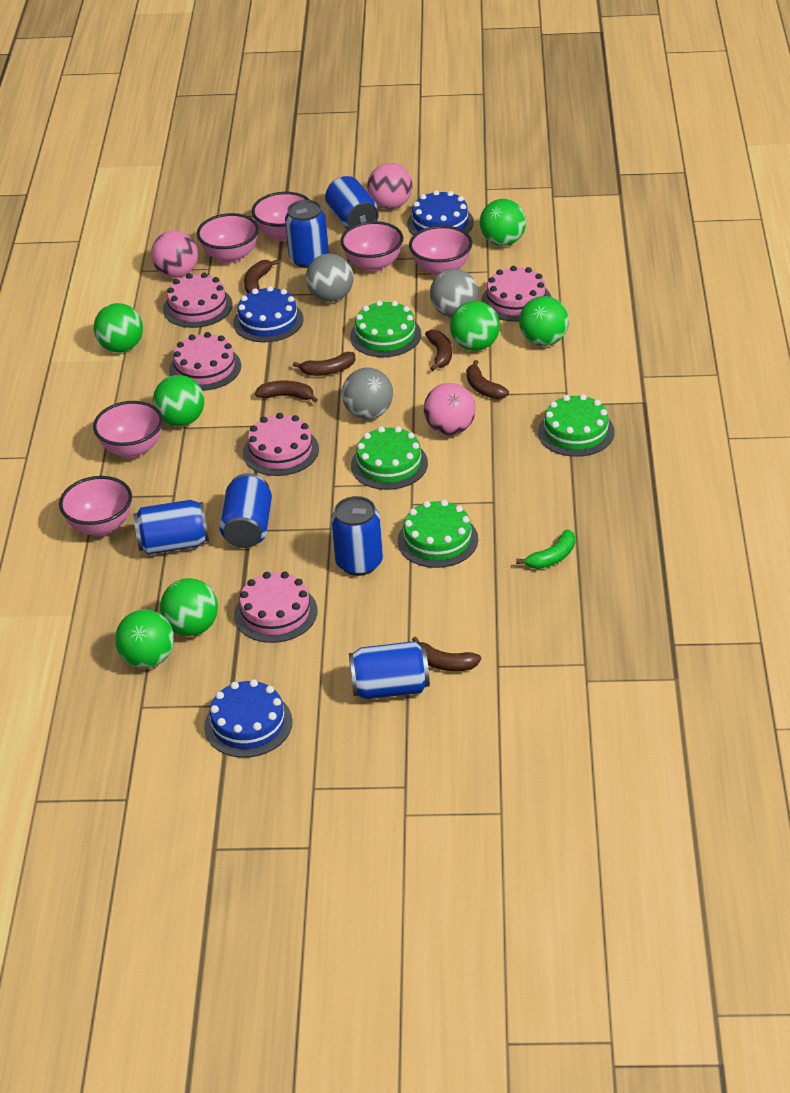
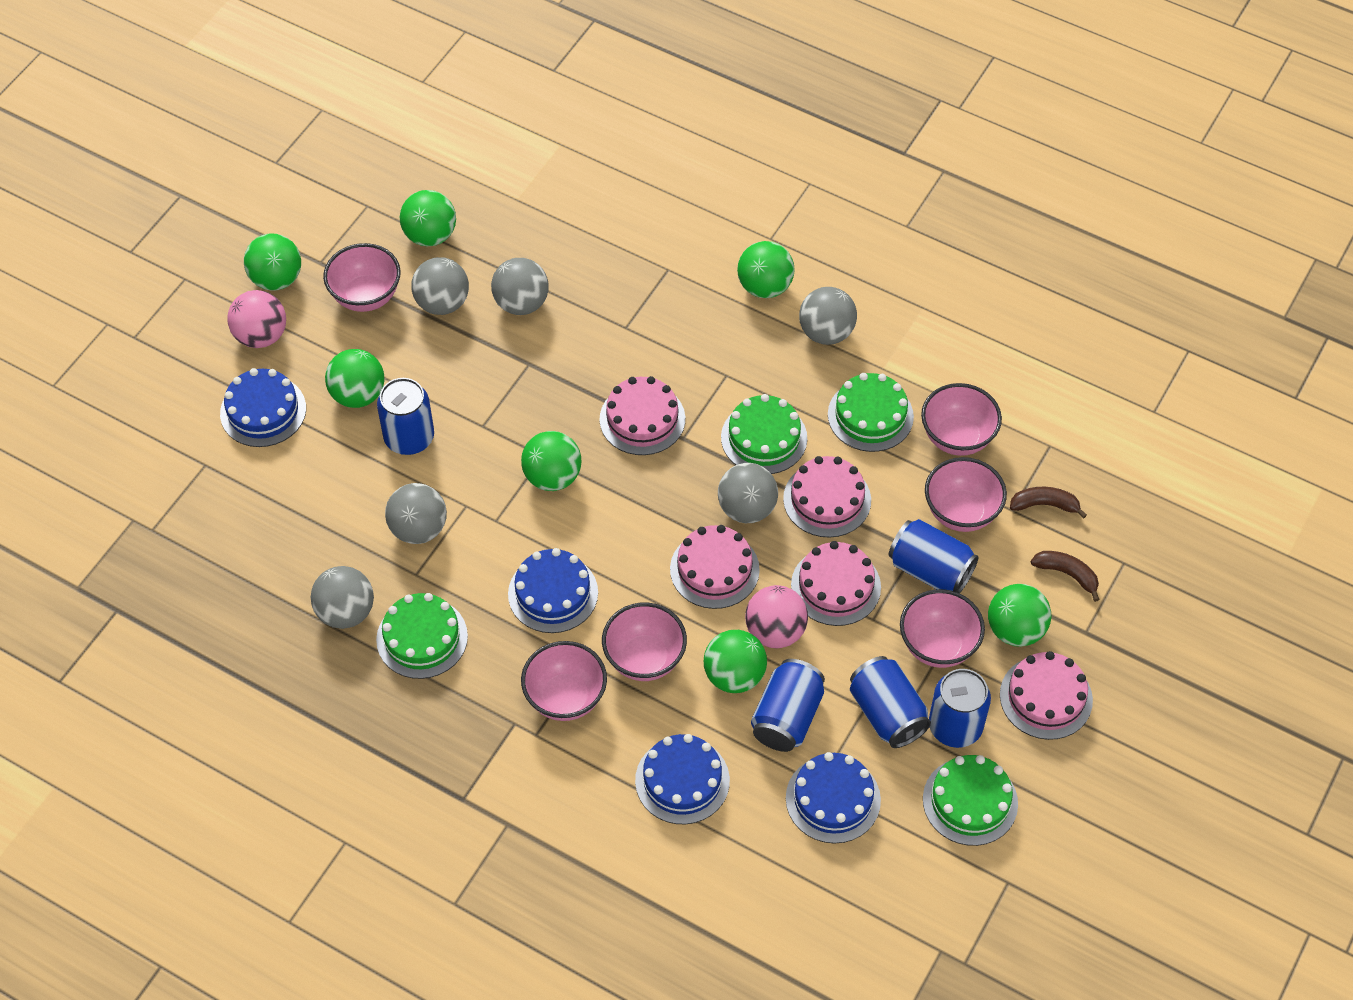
blue cake: 3 -> 4
blue can: 6 -> 5
brown banana: 6 -> 2
green banana: 1 -> 0
grey ball: 3 -> 6
pink ball: 3 -> 2

